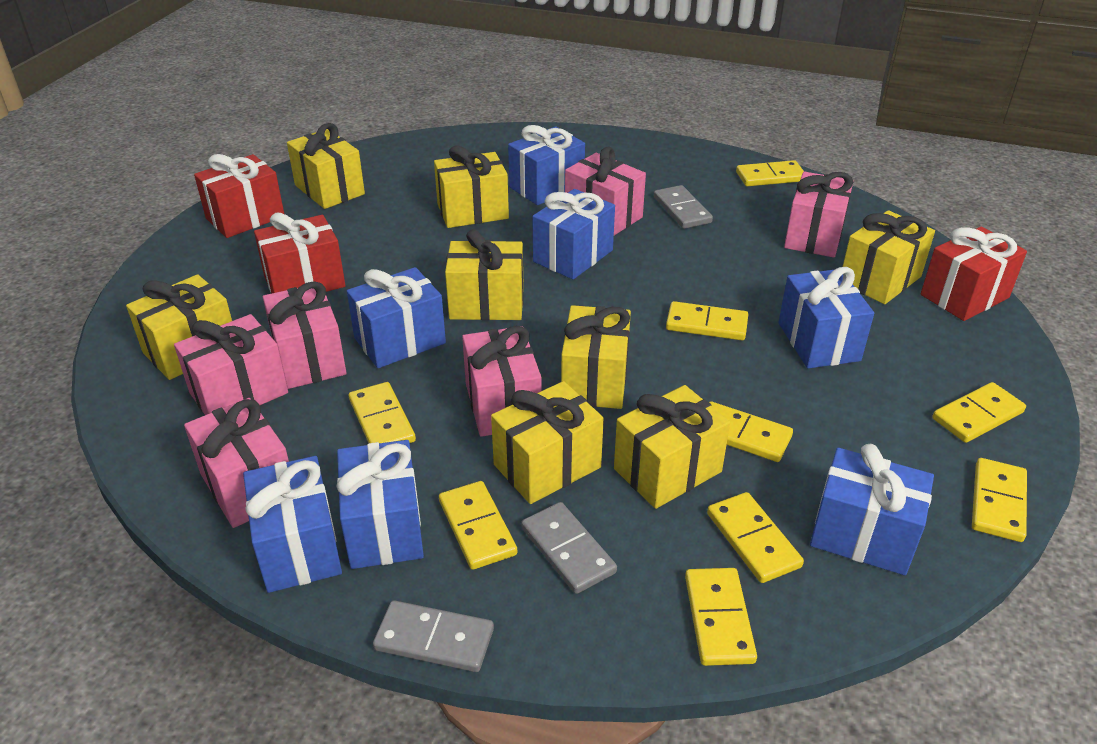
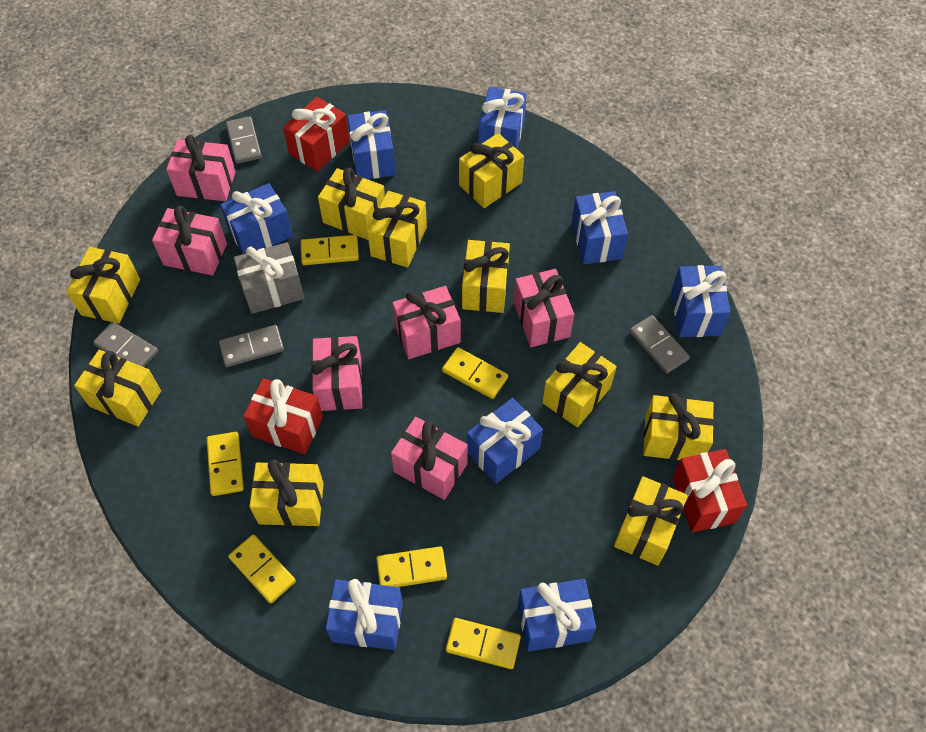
blue gift: 7 -> 8
grey domino: 3 -> 4
grey gift: 0 -> 1
yellow domino: 9 -> 6
yellow gift: 8 -> 10

